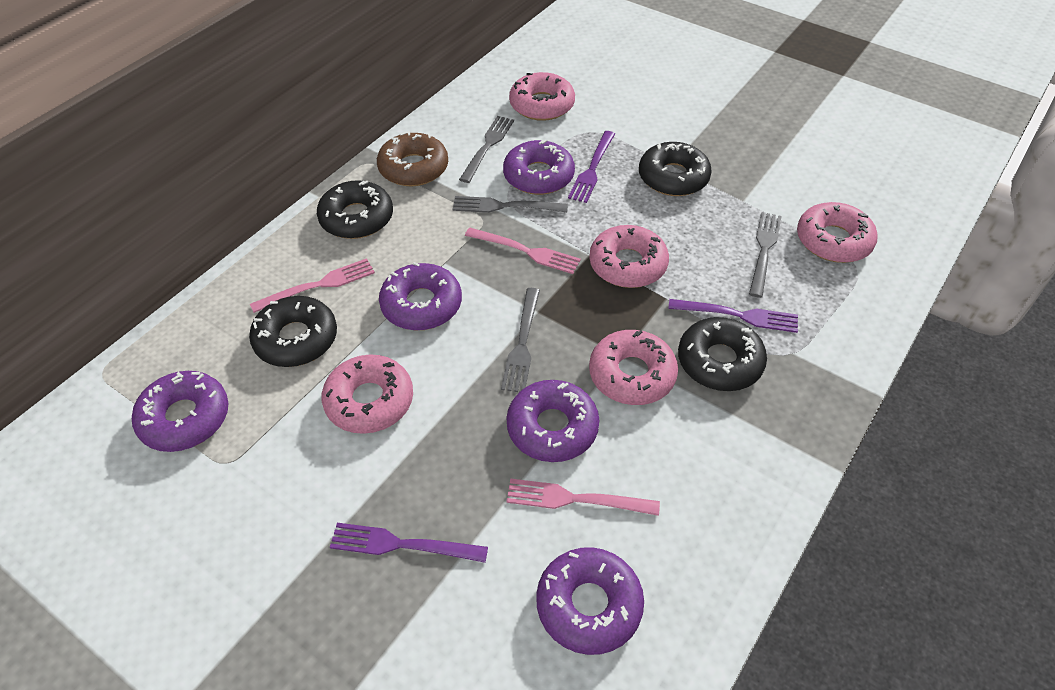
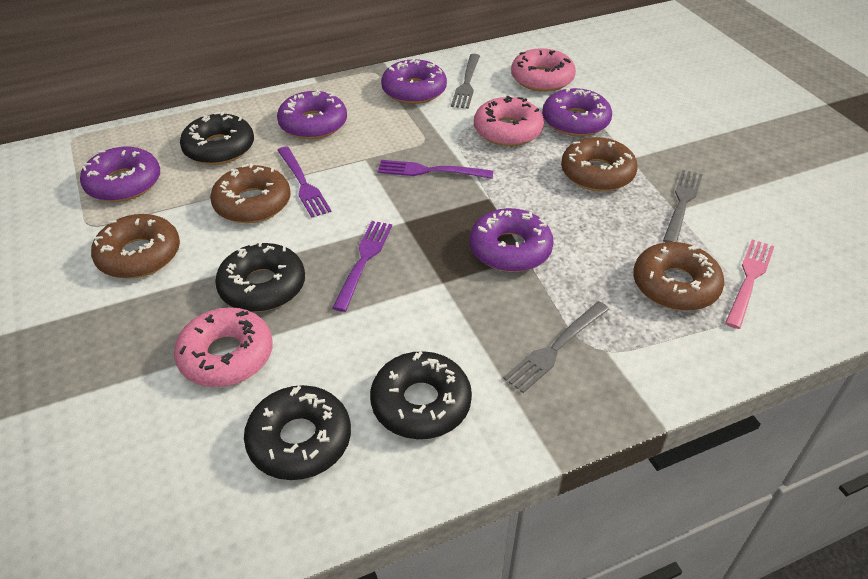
brown donut: 1 -> 4
grey fork: 4 -> 3
pink donut: 5 -> 3
pink fork: 3 -> 1

